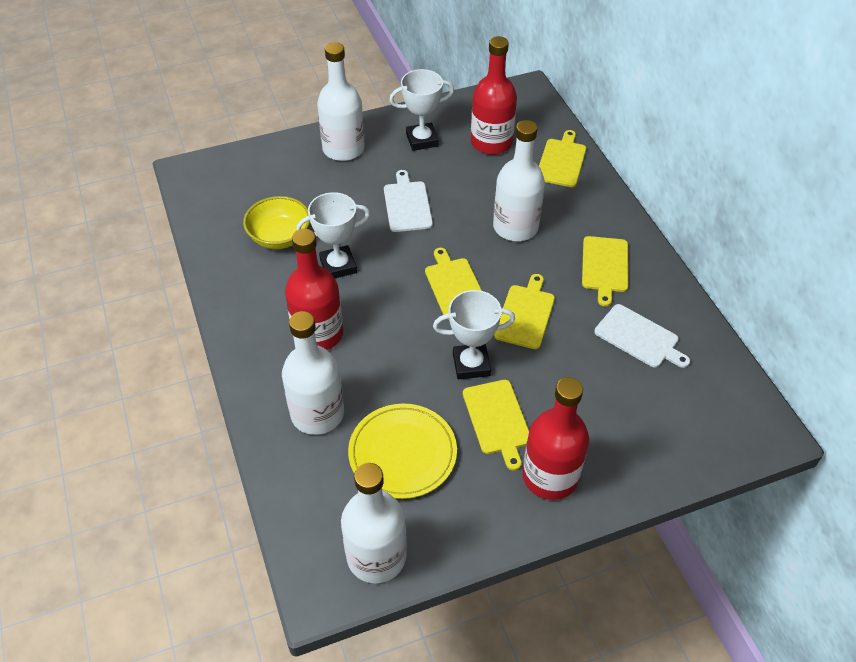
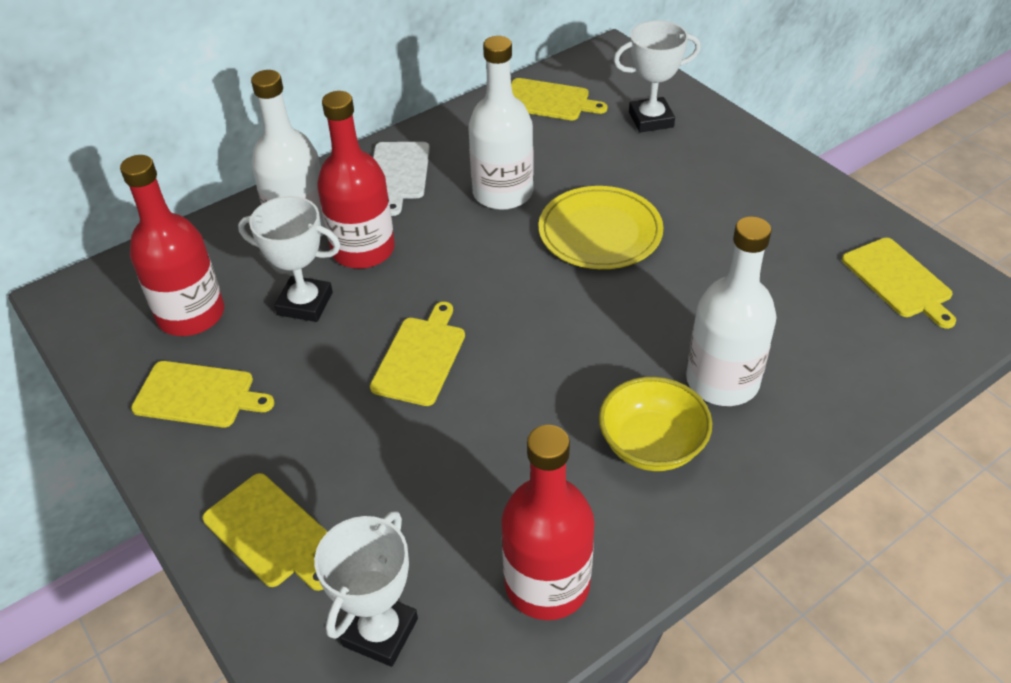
white bottle: 4 -> 3
white cutting board: 2 -> 1

